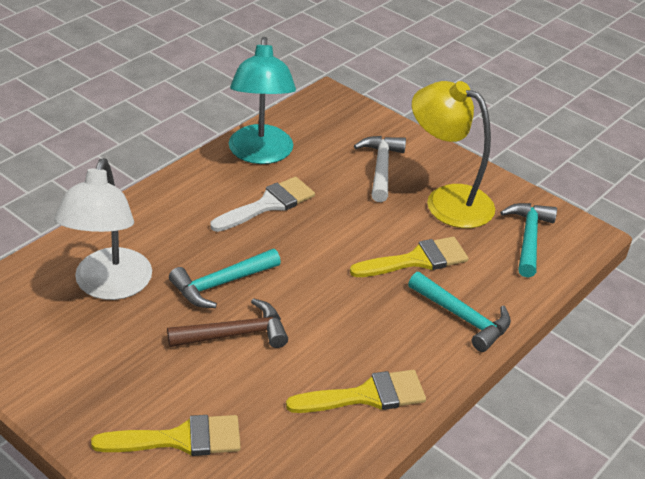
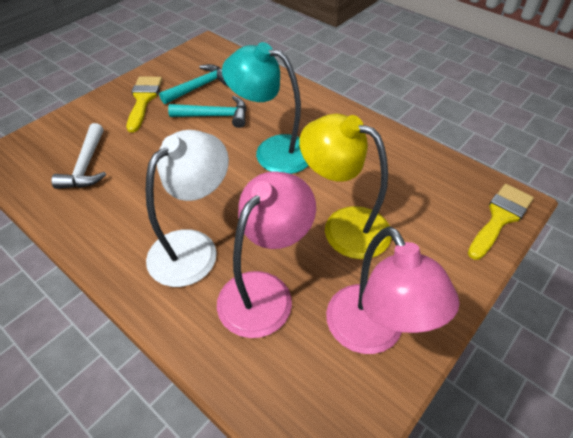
brown hammer: 1 -> 0
pink lamp: 0 -> 2
turquoise hammer: 3 -> 2
white brush: 1 -> 0
yellow brush: 3 -> 2

